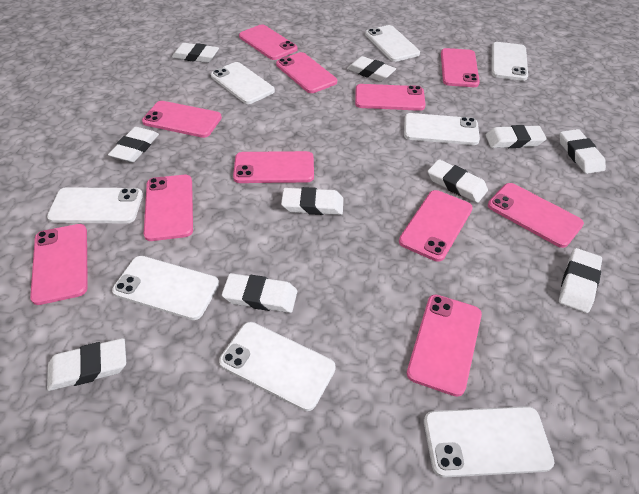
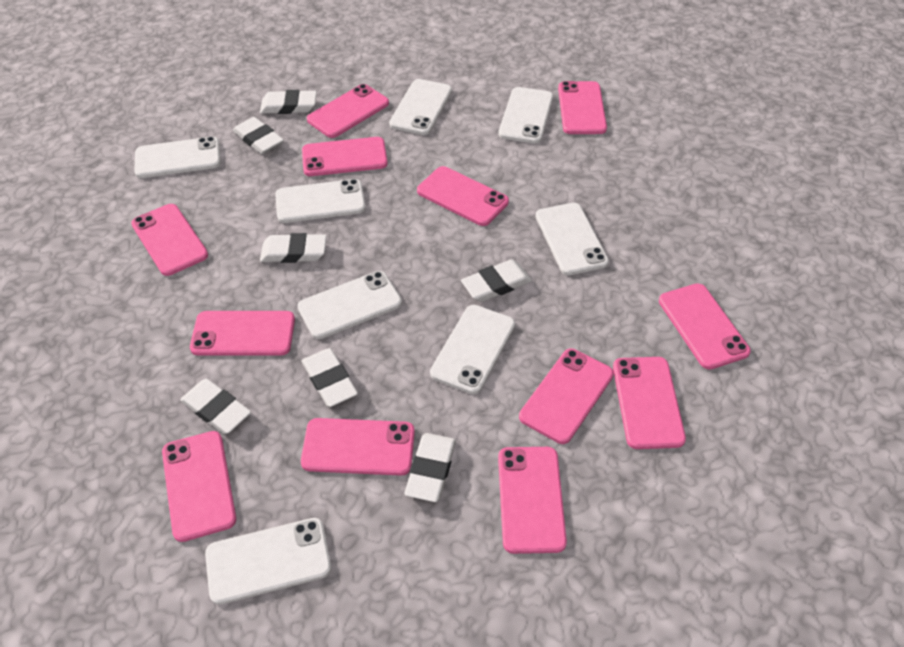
pink phone: 11 -> 12
white eraser: 10 -> 7

